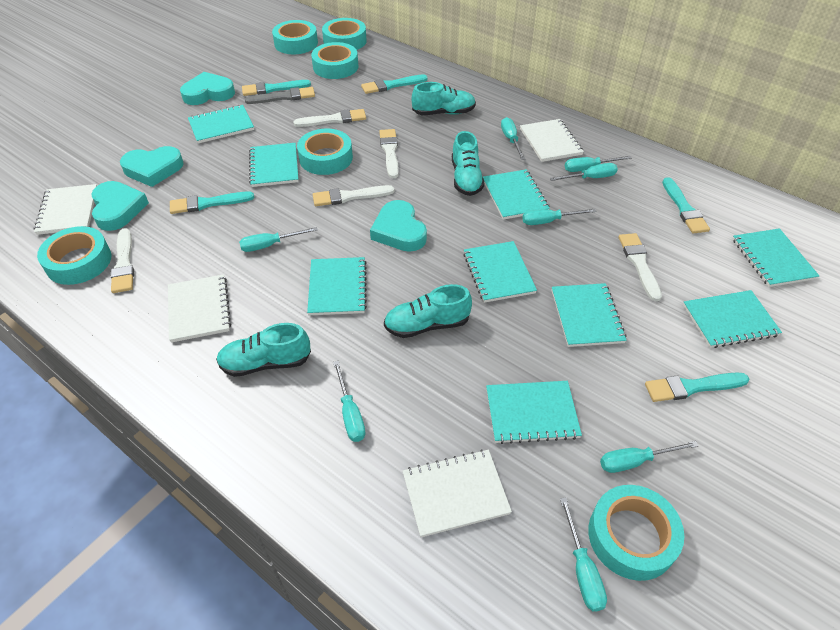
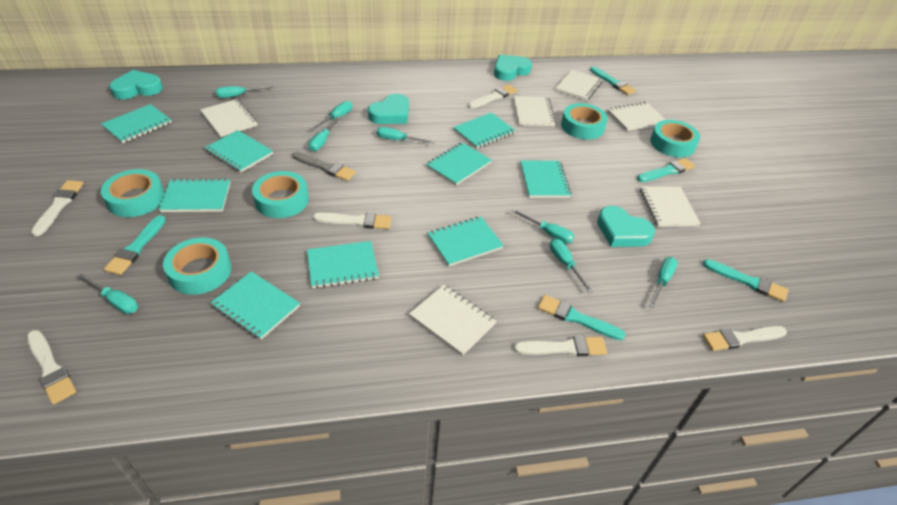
turquoise shoe: 4 -> 0
turquoise tape: 6 -> 5
white brush: 5 -> 6
white notebook: 4 -> 6

